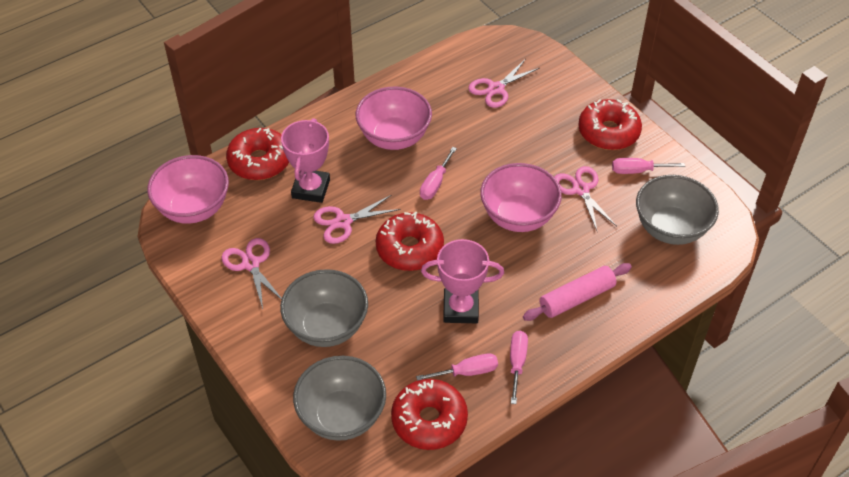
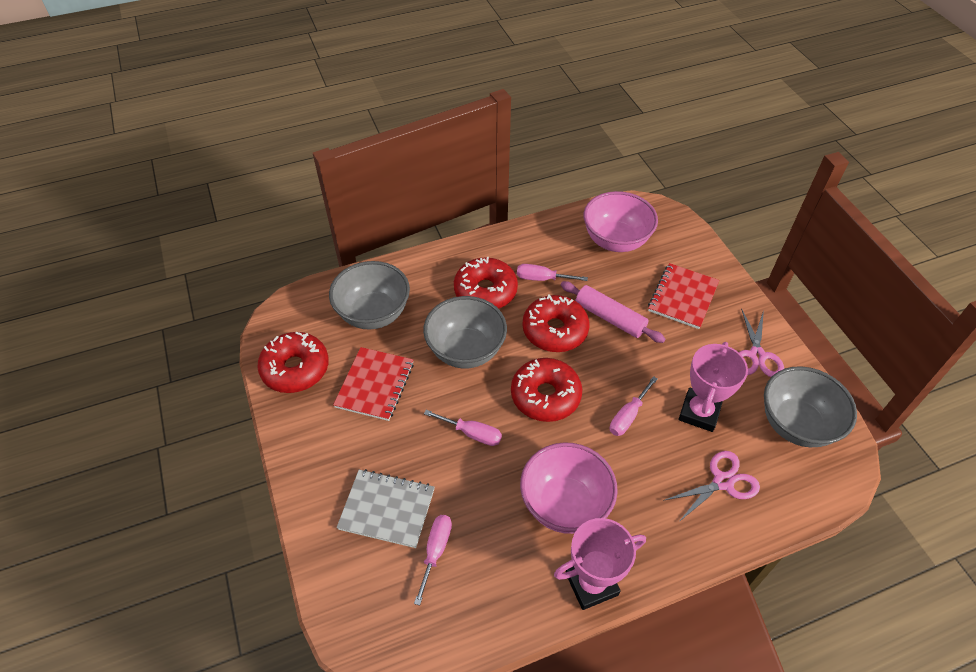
grey notebook: 0 -> 1
pink bowl: 3 -> 2
pink scissors: 4 -> 2
red notebook: 0 -> 2

